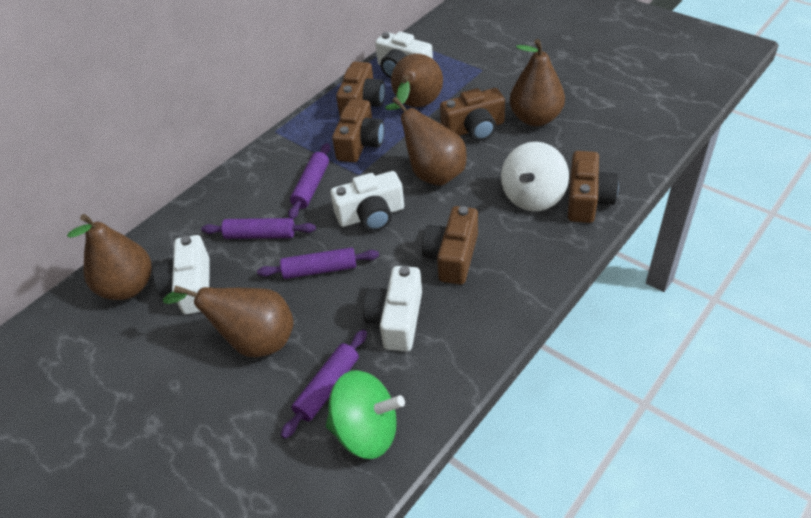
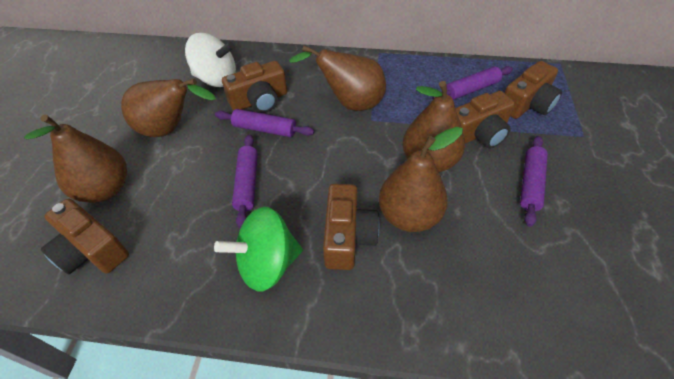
white camera: 4 -> 0

